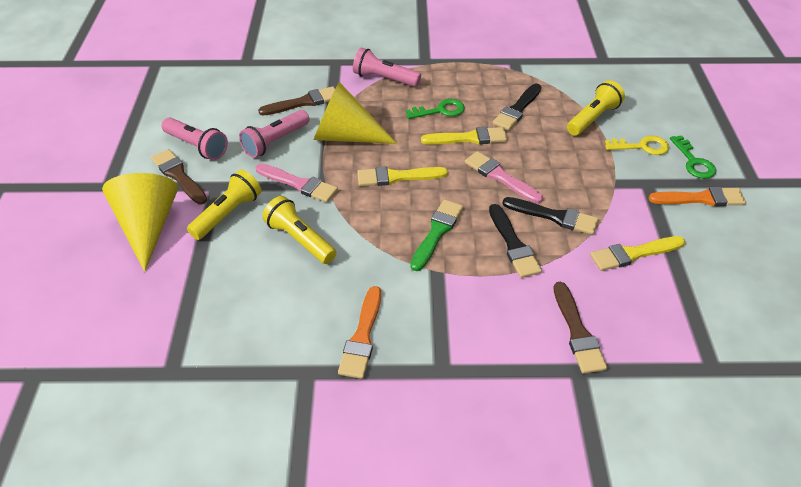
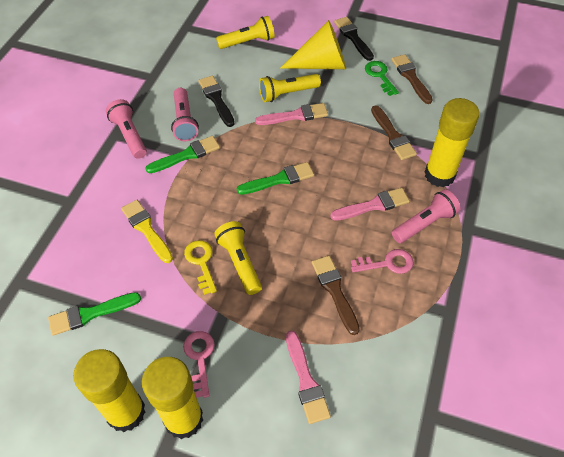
black brush: 3 -> 2
green brush: 1 -> 3
green key: 2 -> 1
orange brush: 2 -> 0
pink brush: 2 -> 3
pink key: 0 -> 2
yellow brush: 3 -> 1
yellow cone: 2 -> 1
yellow glue stick: 0 -> 3

